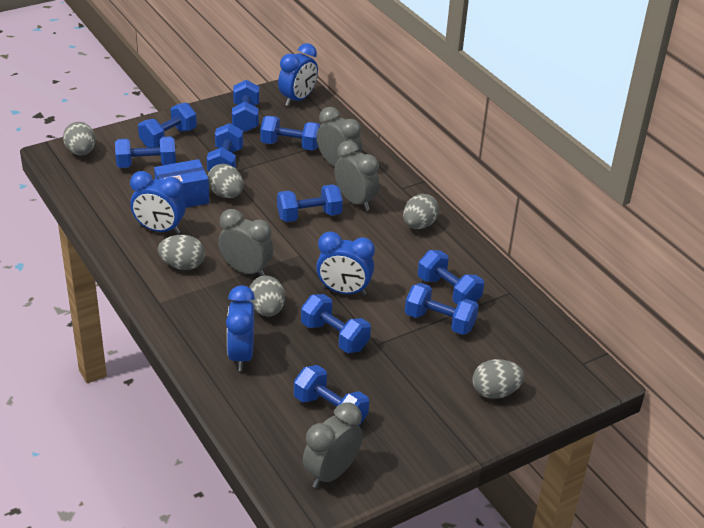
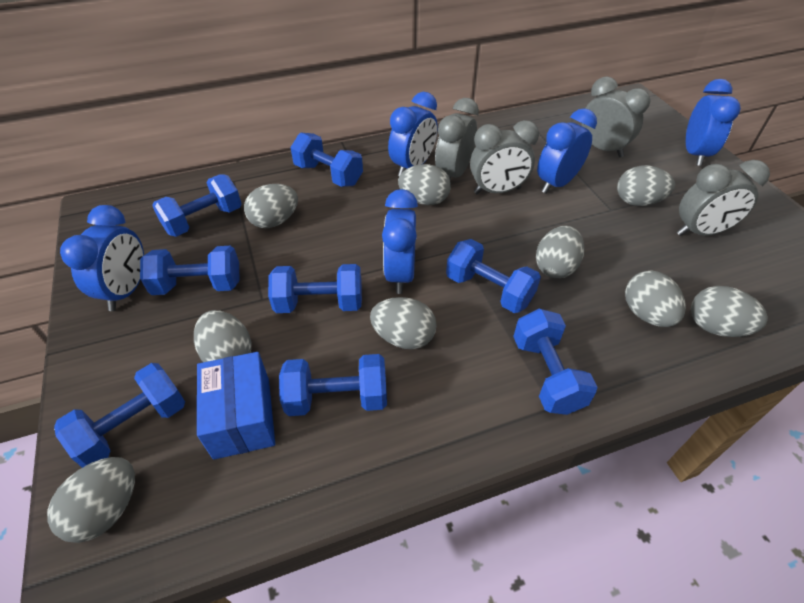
blue clock: 4 -> 5
blue dumbbell: 10 -> 8
grey egg: 6 -> 9

